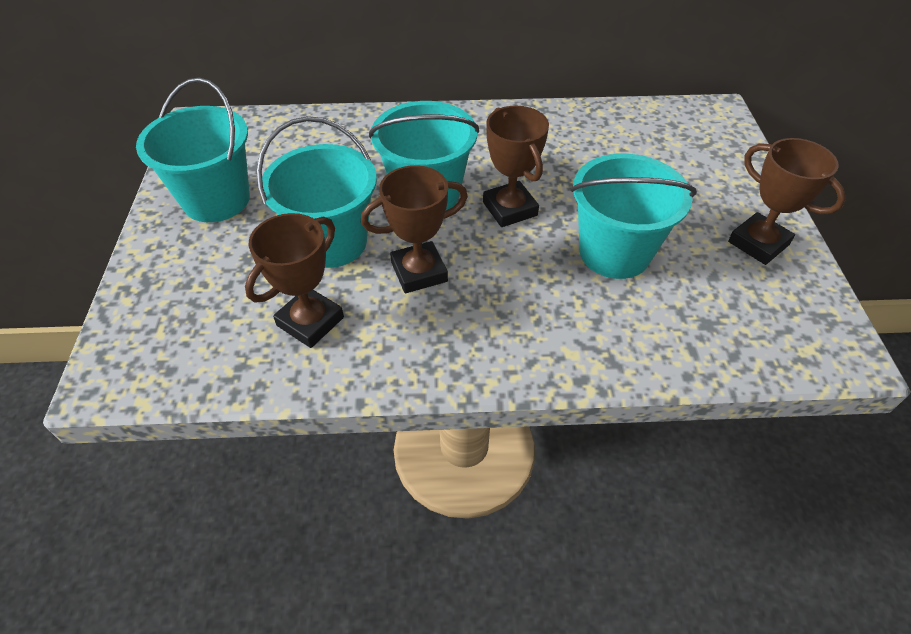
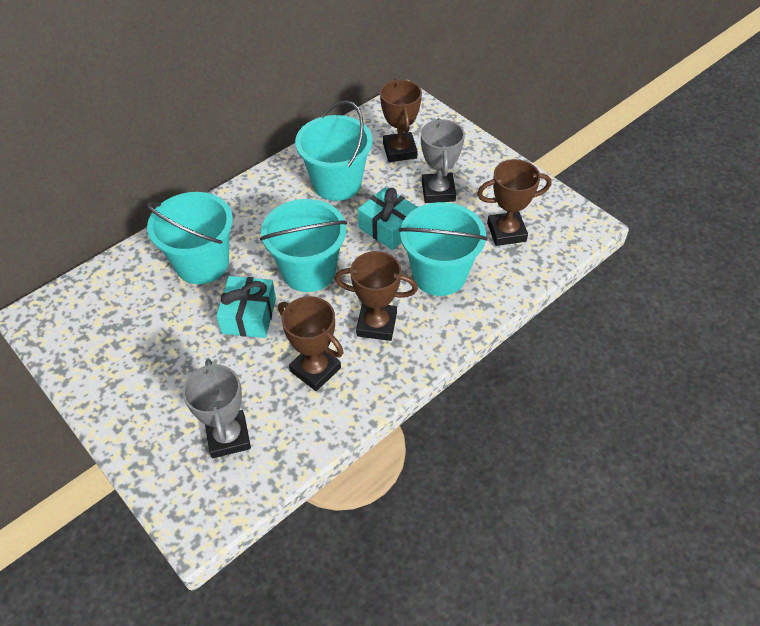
grey trophy: 0 -> 2
turquoise gift: 0 -> 2

